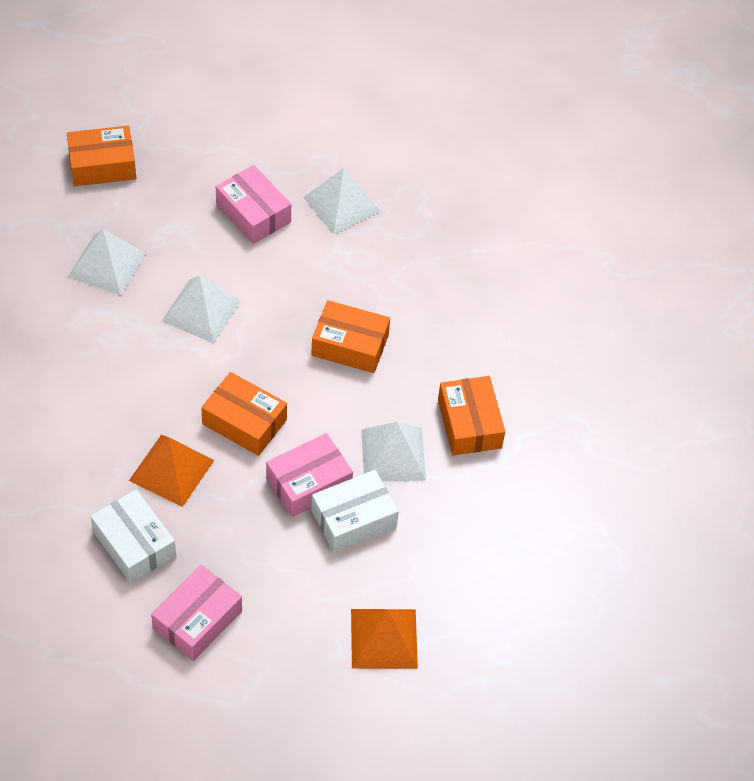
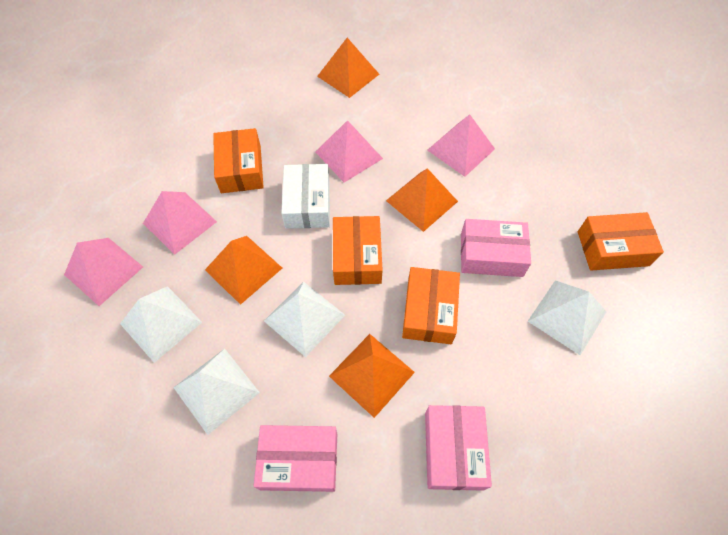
orange pyramid: 2 -> 4
pink pyramid: 0 -> 4
white box: 2 -> 1

